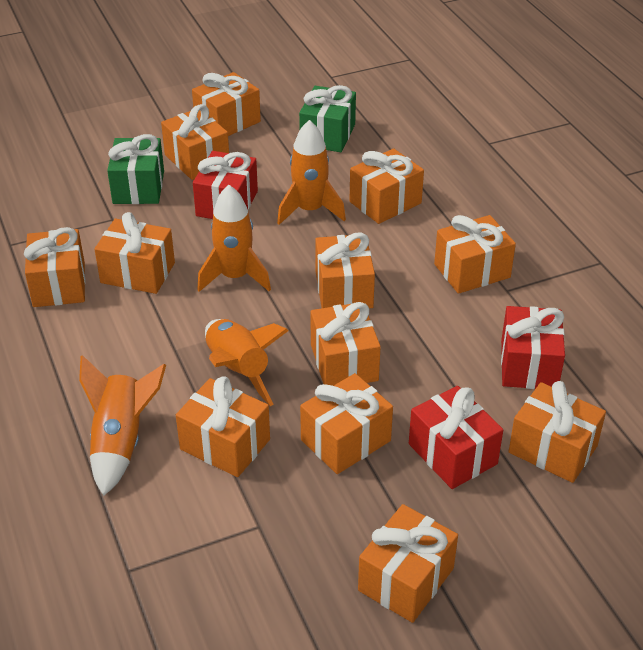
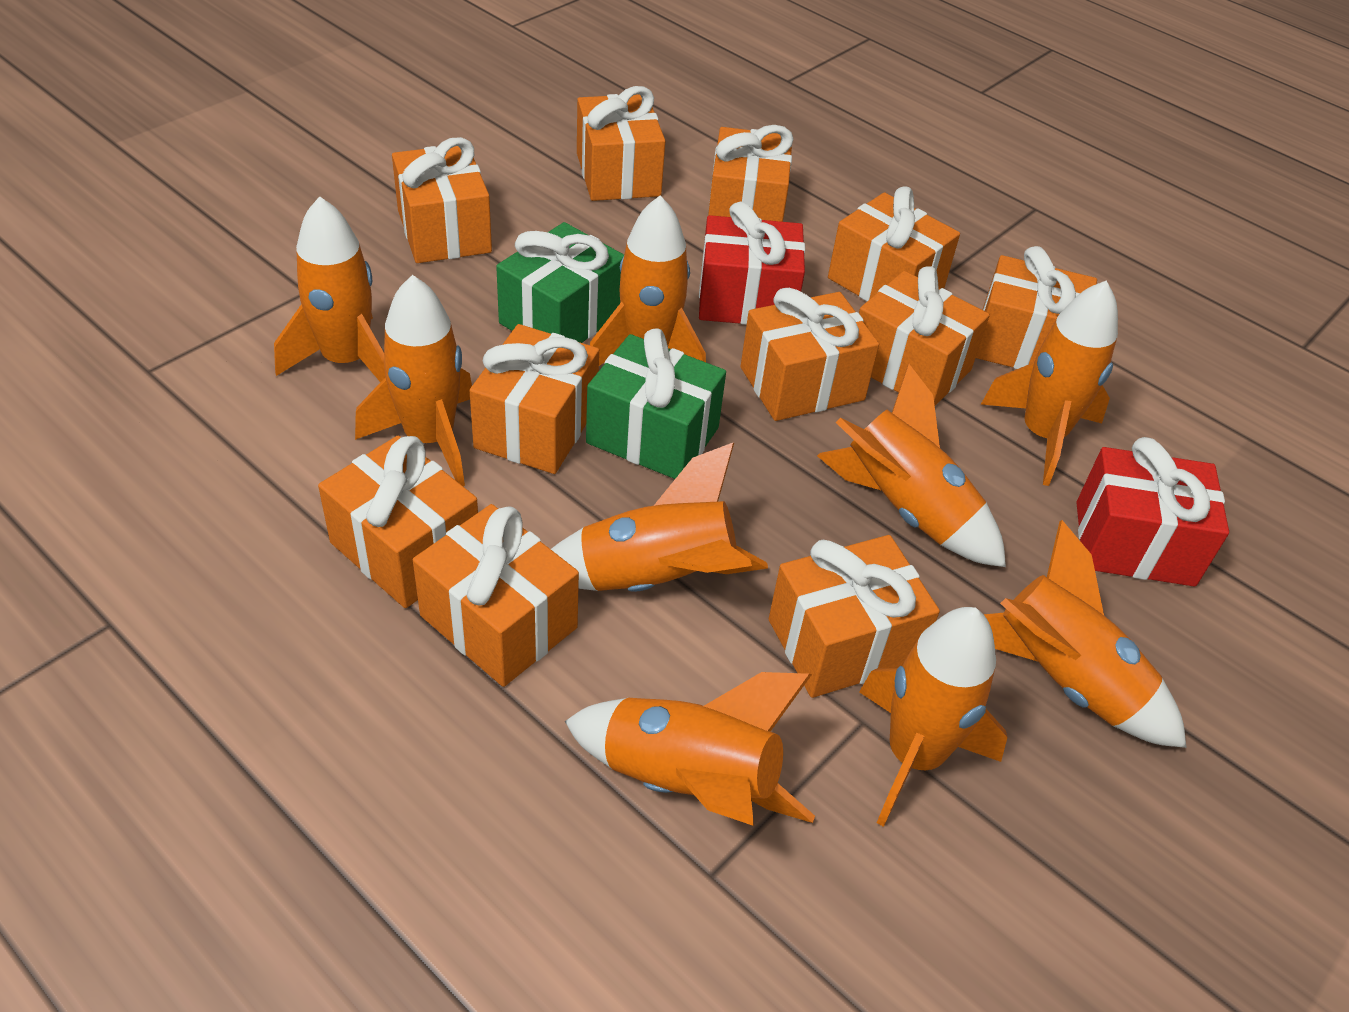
orange gift: 12 -> 11
orange rocket: 4 -> 9
red gift: 3 -> 2

